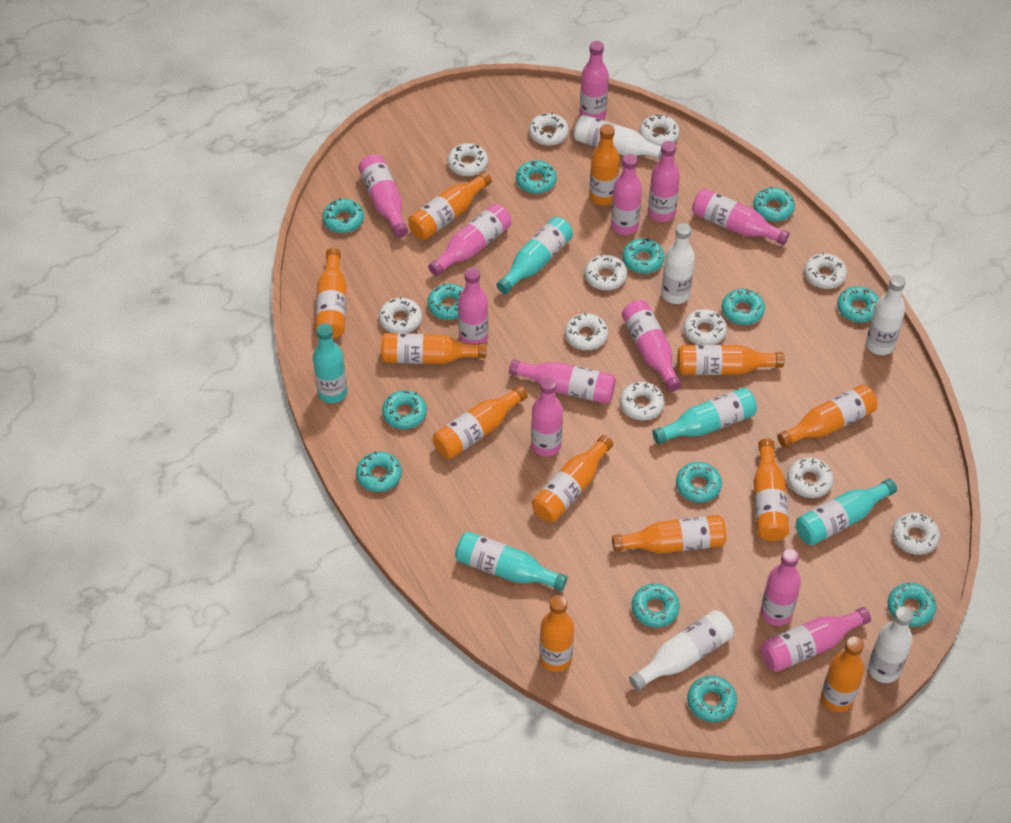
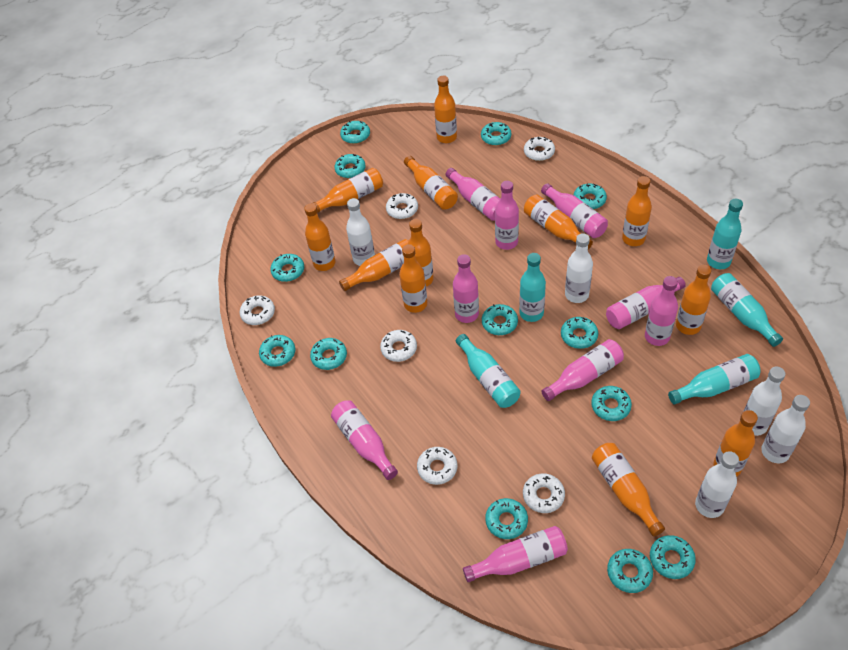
pink bottle: 12 -> 9
white donut: 11 -> 6

